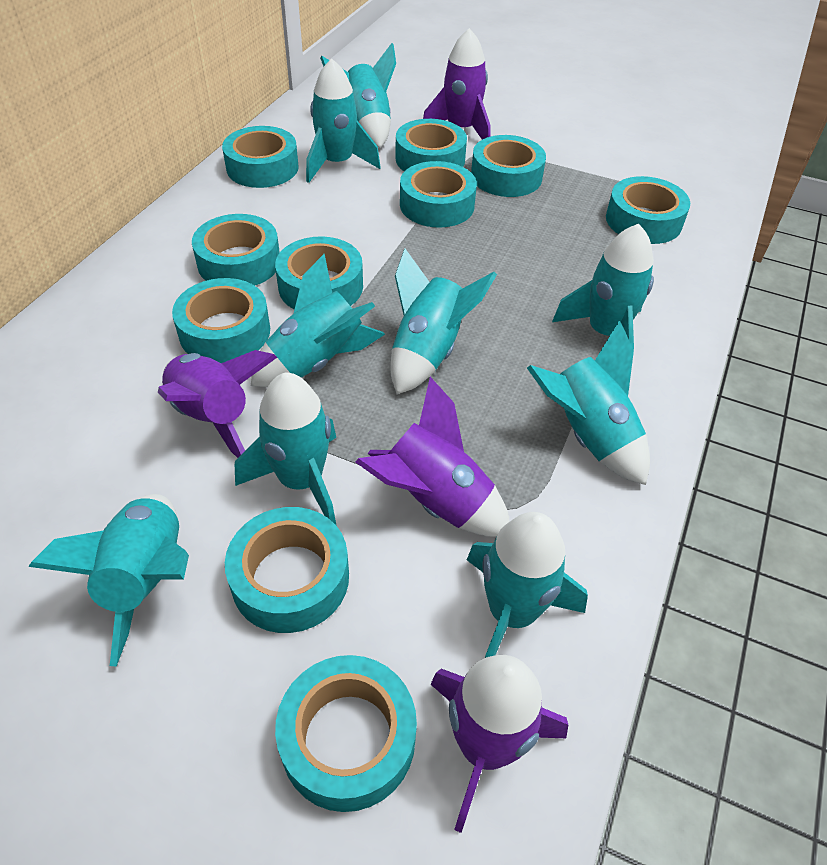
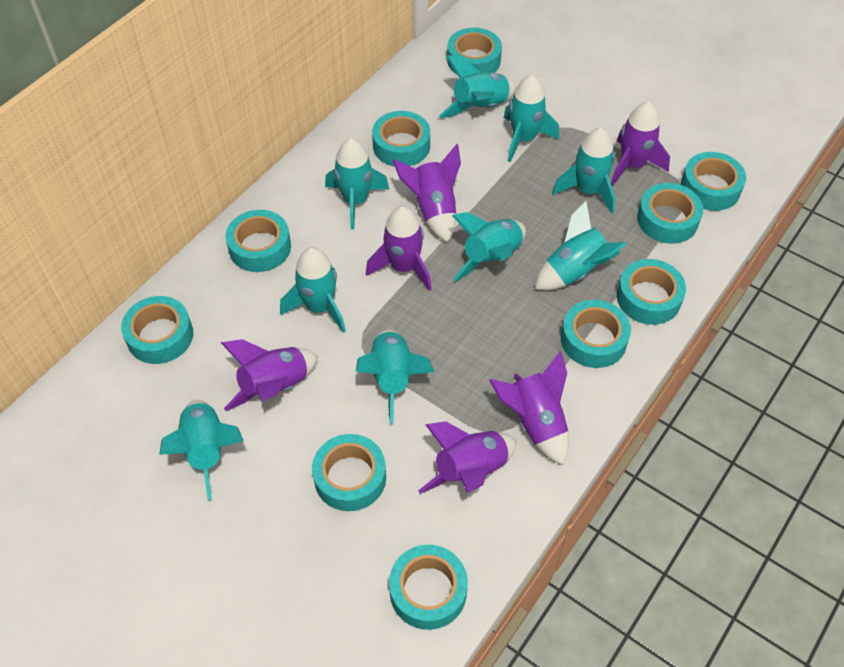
purple rocket: 4 -> 6

